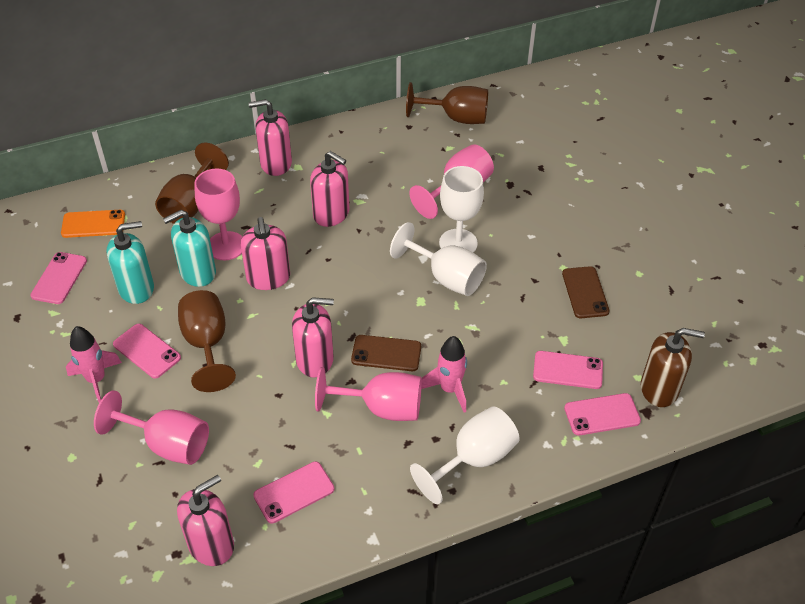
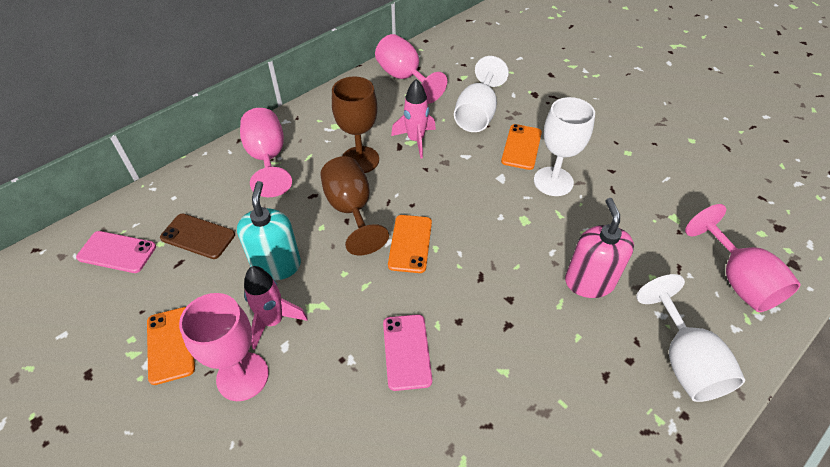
brown goblet: 3 -> 2
brown phone: 2 -> 1
brown soap dispenser: 1 -> 0
orange phone: 1 -> 3
pink phone: 5 -> 2
pink soap dispenser: 5 -> 1
turquoise soap dispenser: 2 -> 1

